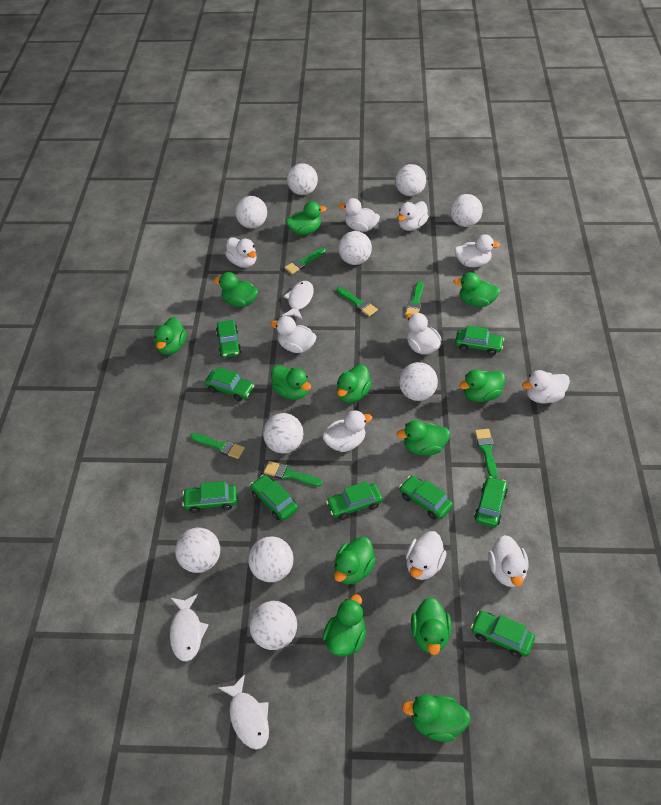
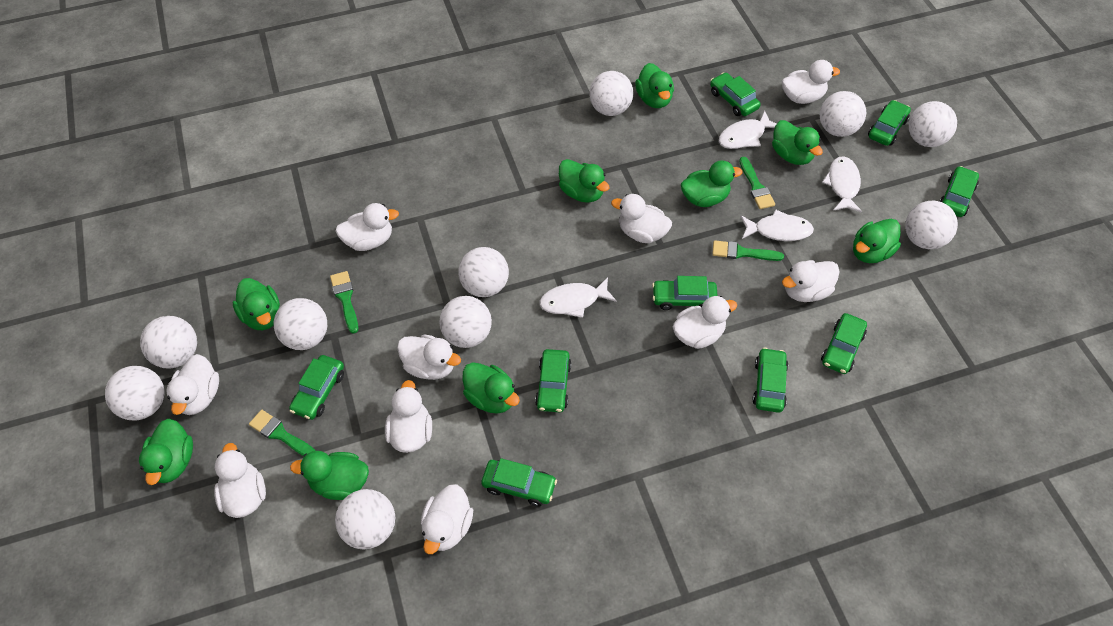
green brush: 6 -> 4
green duck: 12 -> 9
white fish: 3 -> 4

